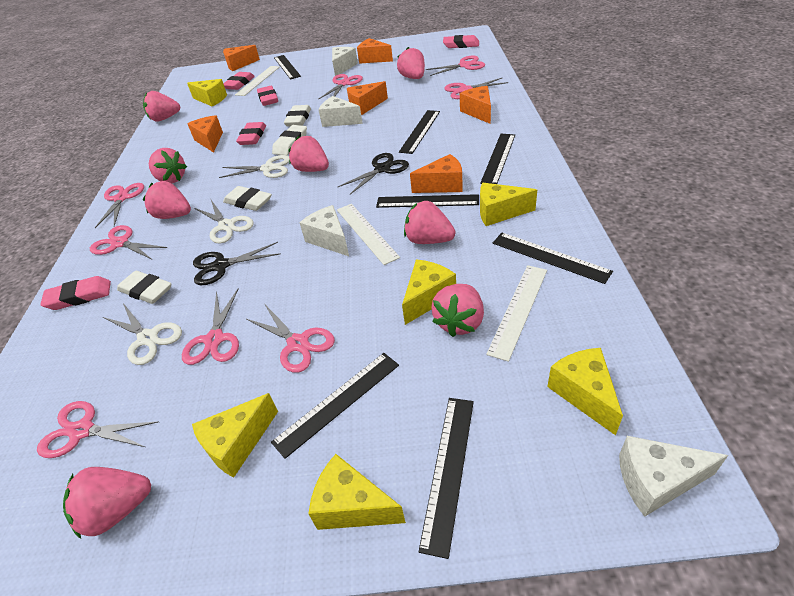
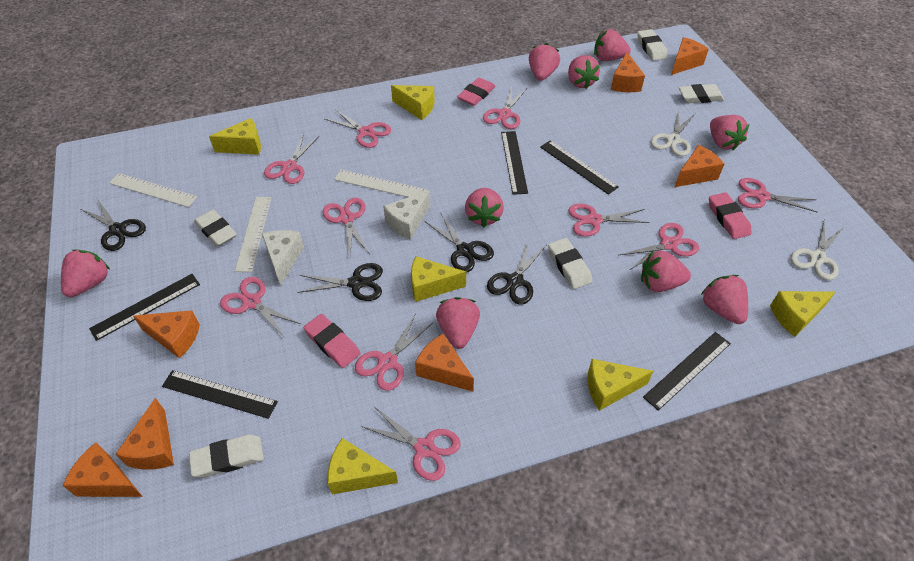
black ruler: 7 -> 5
black scissors: 2 -> 4
orange cheese: 6 -> 7
pink eraser: 5 -> 3
pink scissors: 8 -> 10
pink strawberry: 8 -> 9
white cheese: 4 -> 2
white eraser: 4 -> 5
white scissors: 3 -> 2

